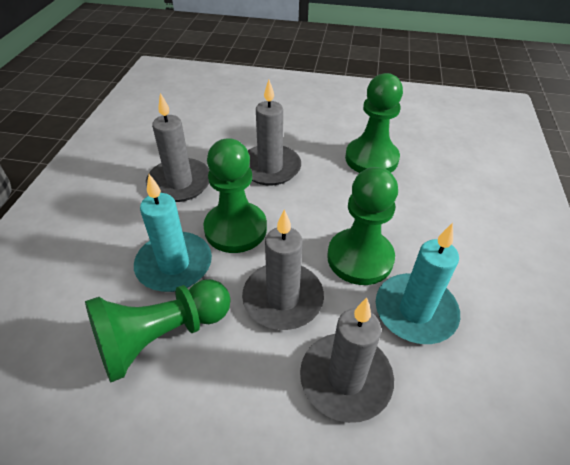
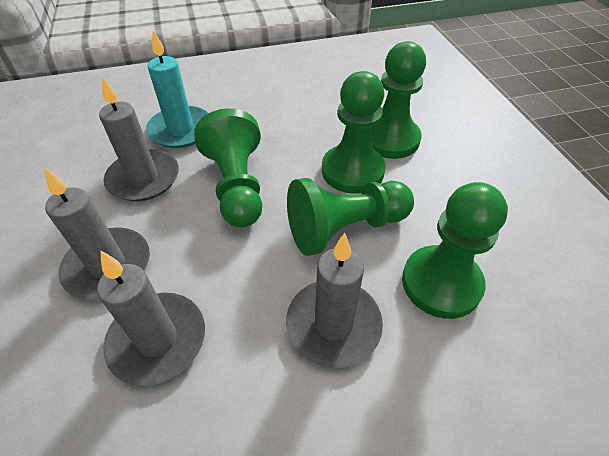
green pawn: 4 -> 5
turquoise candle: 2 -> 1

